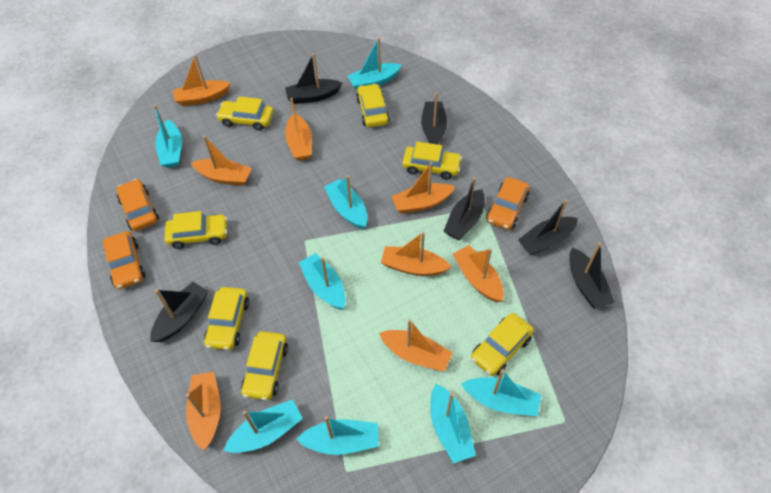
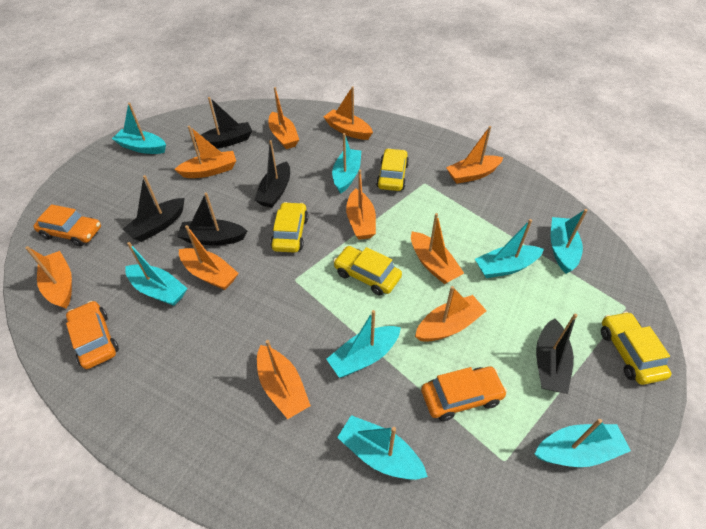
black boat: 6 -> 5
orange boat: 8 -> 10
yellow car: 7 -> 4

